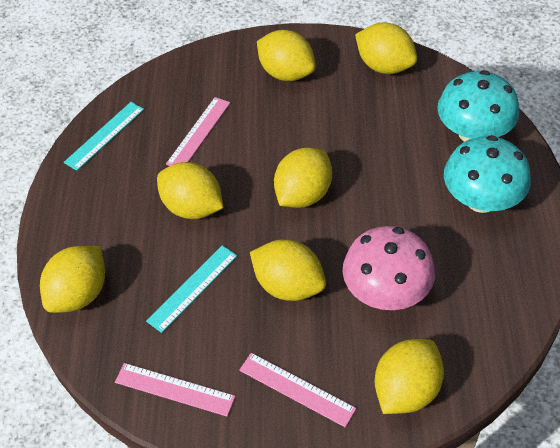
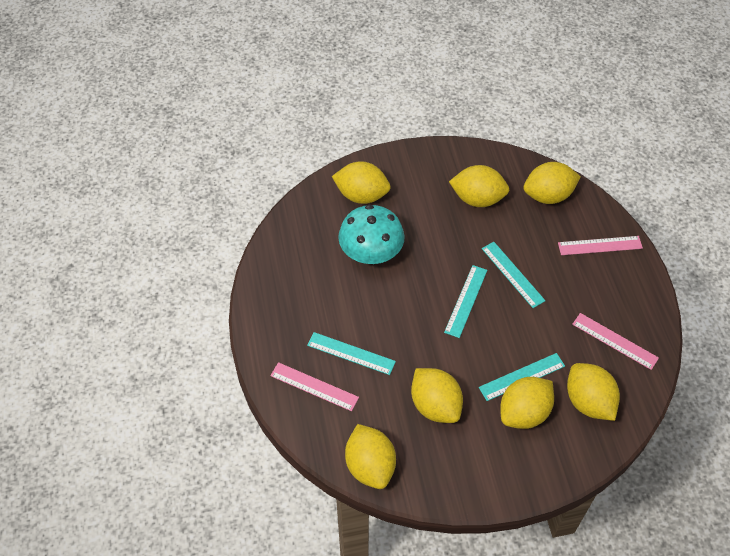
pink mushroom: 1 -> 0
turquoise mushroom: 2 -> 1
turquoise ruler: 2 -> 4

